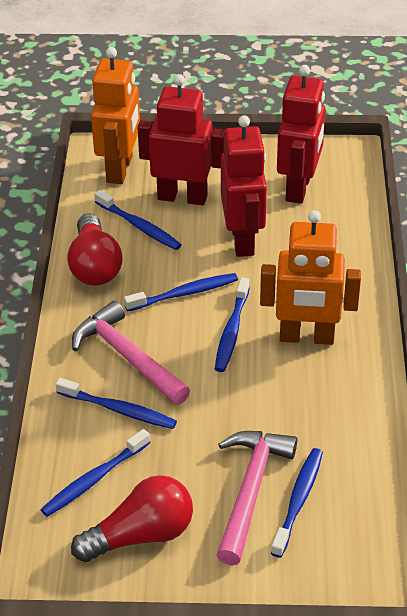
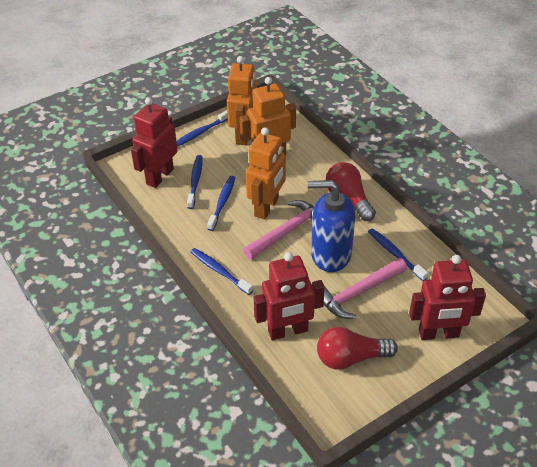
blue soap dispenser: 0 -> 1
blue toothbrush: 6 -> 5
orange robot: 2 -> 3

